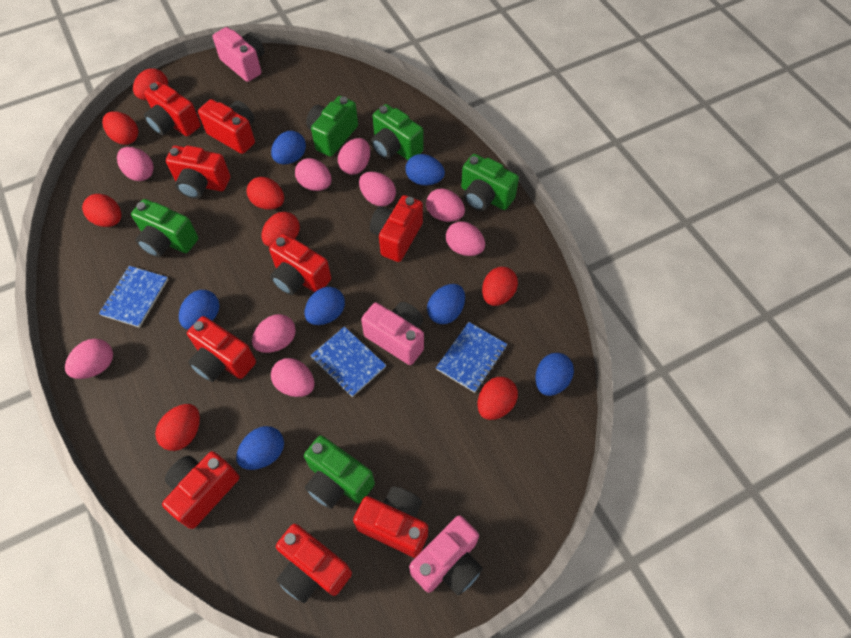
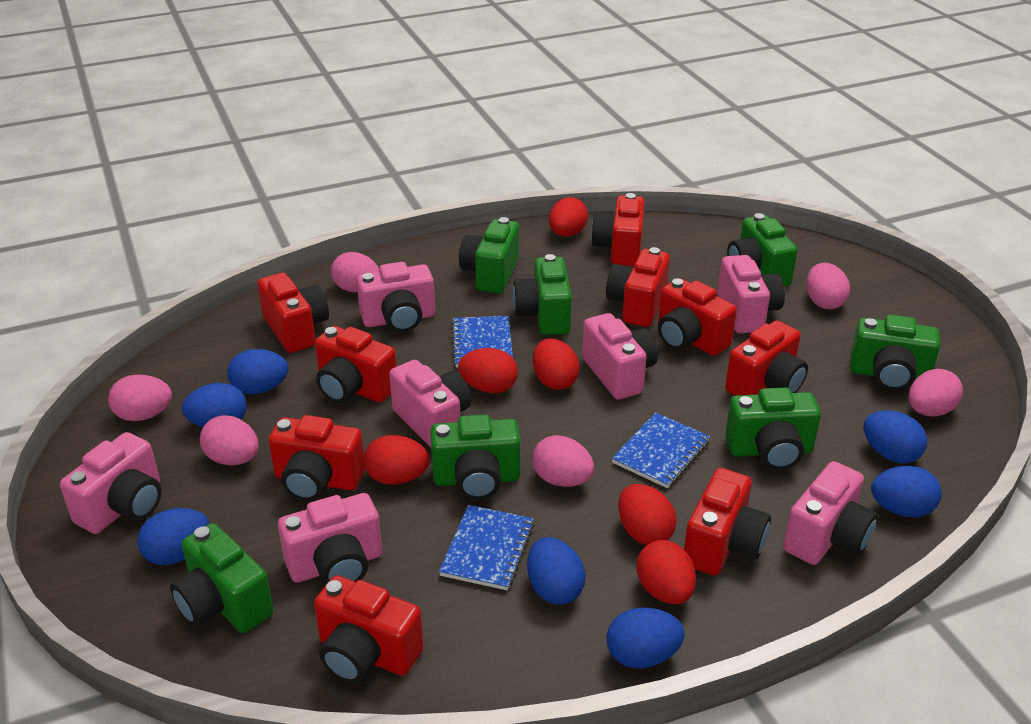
green camera: 5 -> 7
pink camera: 3 -> 7
pink egg: 9 -> 6
red egg: 8 -> 6

